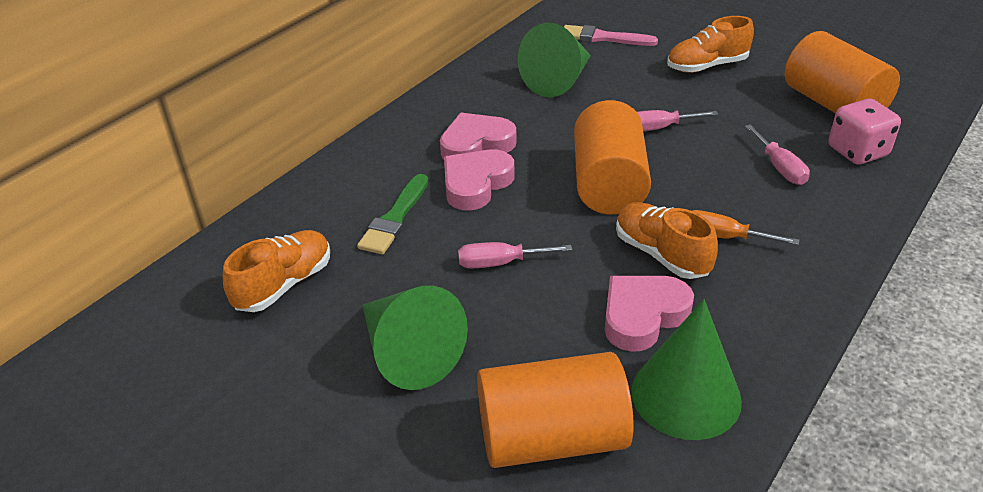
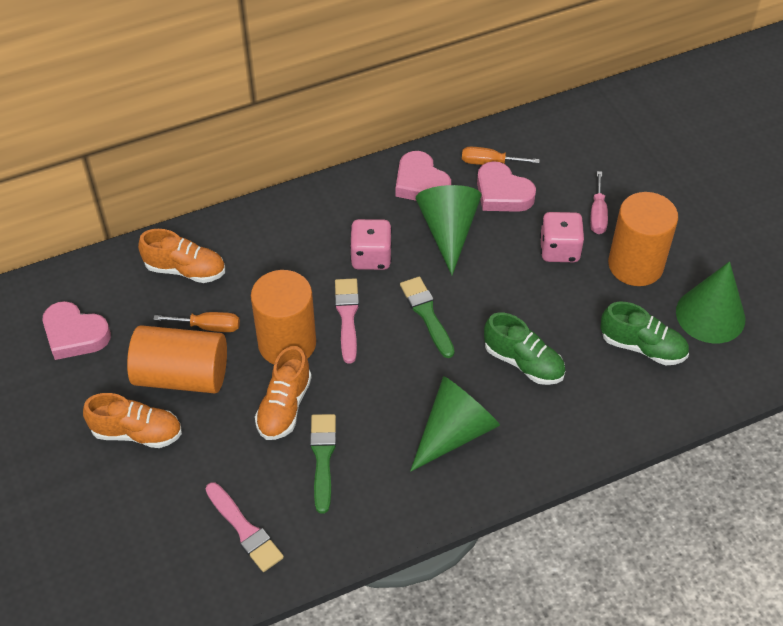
green brush: 1 -> 2
green shoe: 0 -> 2
orange screwdriver: 1 -> 2
pink brush: 1 -> 2
pink dice: 1 -> 2
pink screwdriver: 3 -> 1

